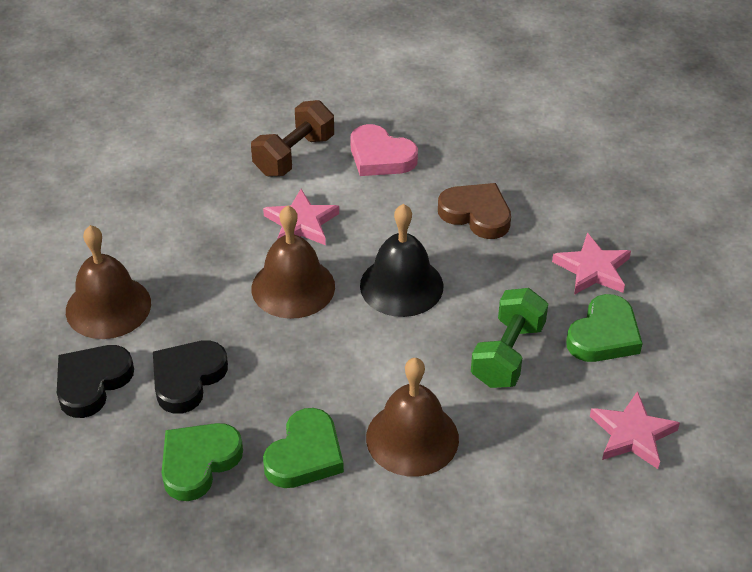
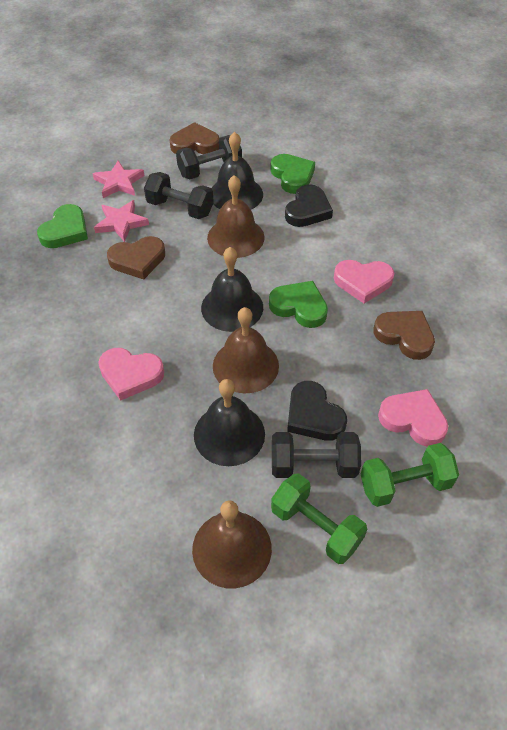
black bell: 1 -> 3
black dumbbell: 0 -> 3
brown dumbbell: 1 -> 0
brown heart: 1 -> 3
green dumbbell: 1 -> 2
pink heart: 1 -> 3
pink star: 3 -> 2

